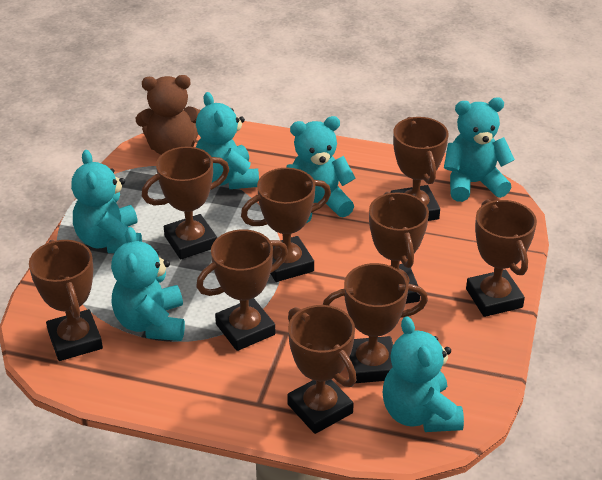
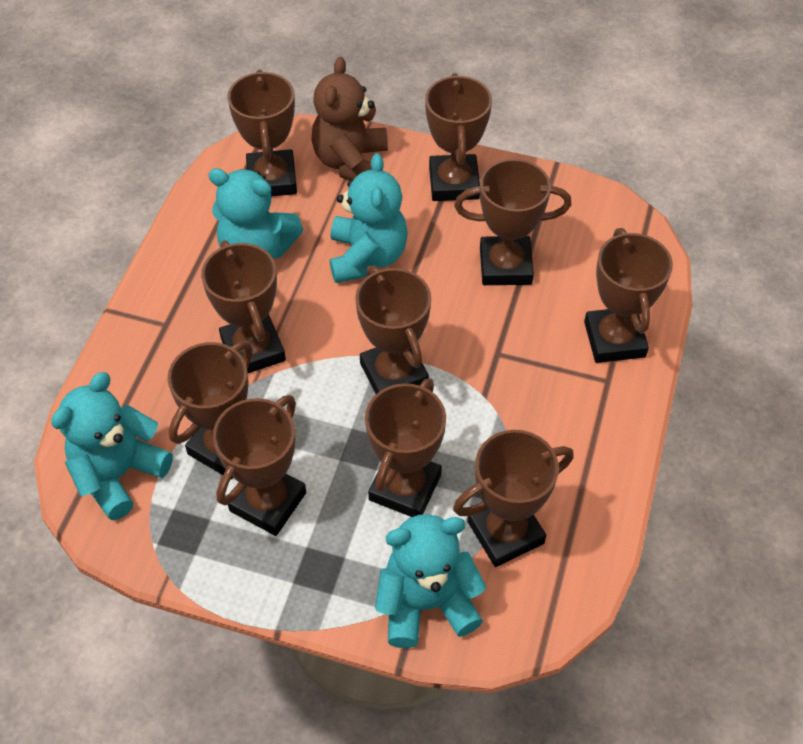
brown trophy: 9 -> 10
turquoise teddy bear: 6 -> 4

